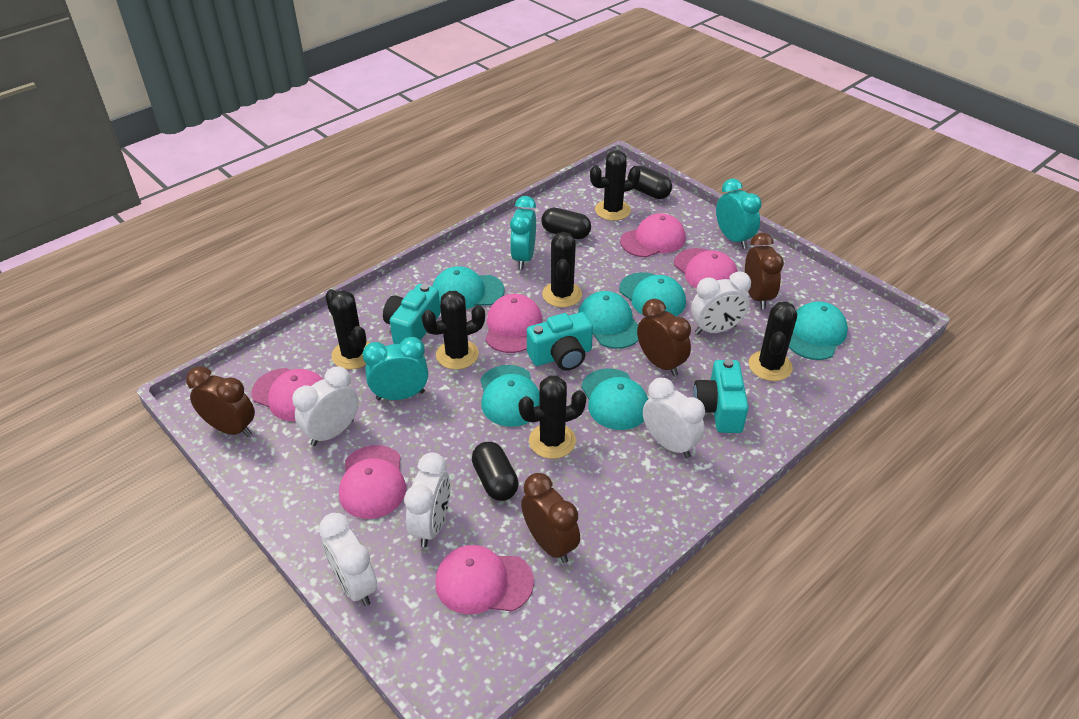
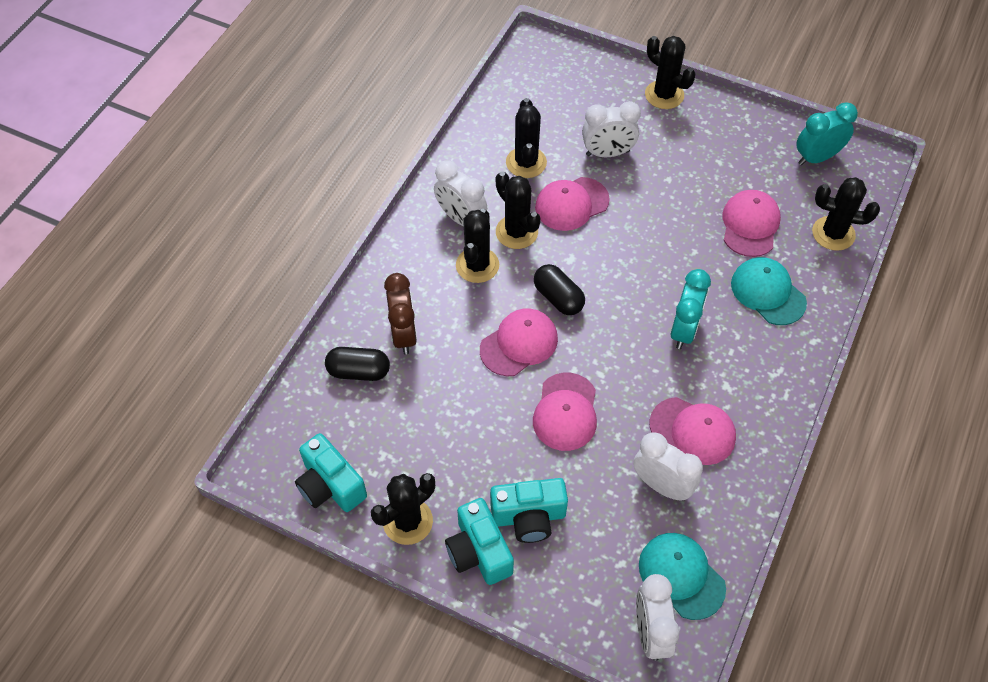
black capsule: 3 -> 2
brown clock: 4 -> 1
pink cap: 6 -> 5
turquoise cap: 6 -> 2
turquoise clock: 3 -> 2
white clock: 5 -> 4

